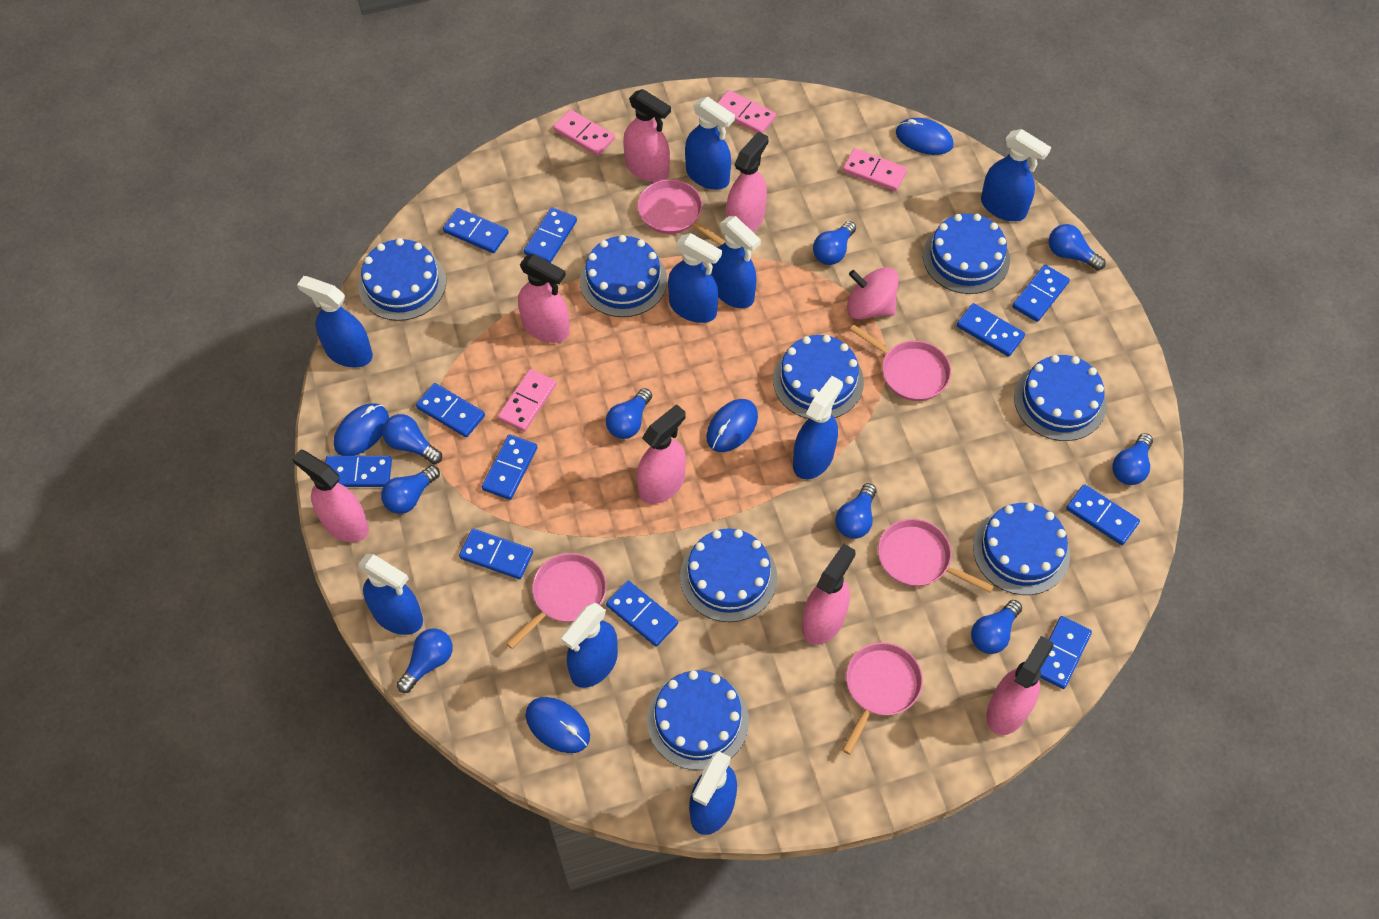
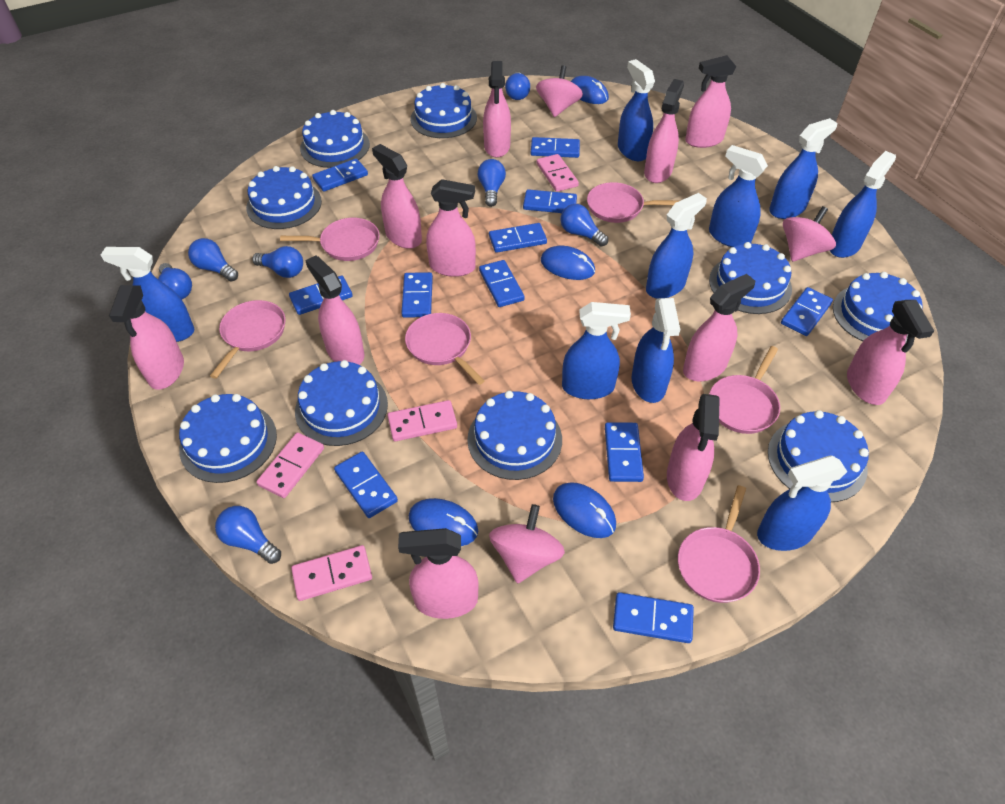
blue cake: 8 -> 9
blue light bulb: 9 -> 7
pink pan: 5 -> 6
pink spinning top: 1 -> 3
pink spray bottle: 7 -> 11

